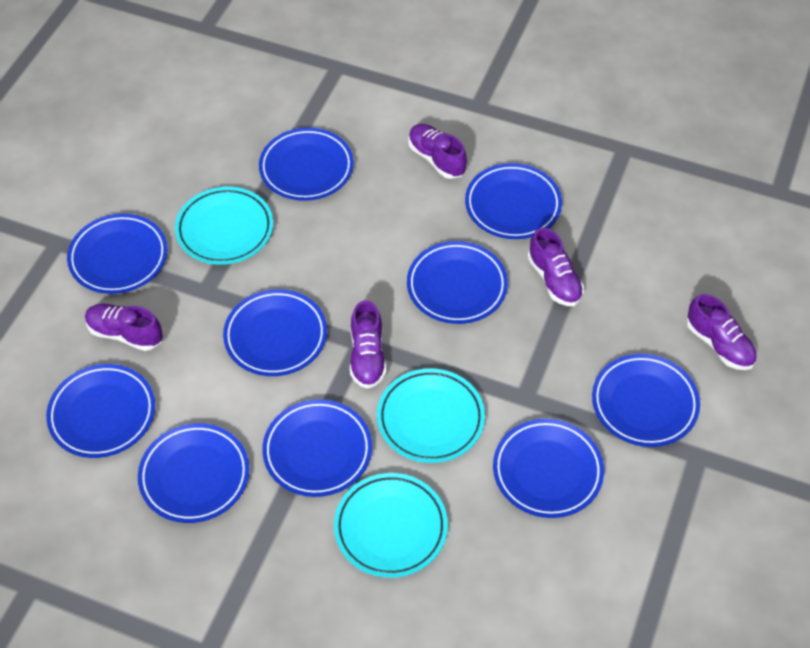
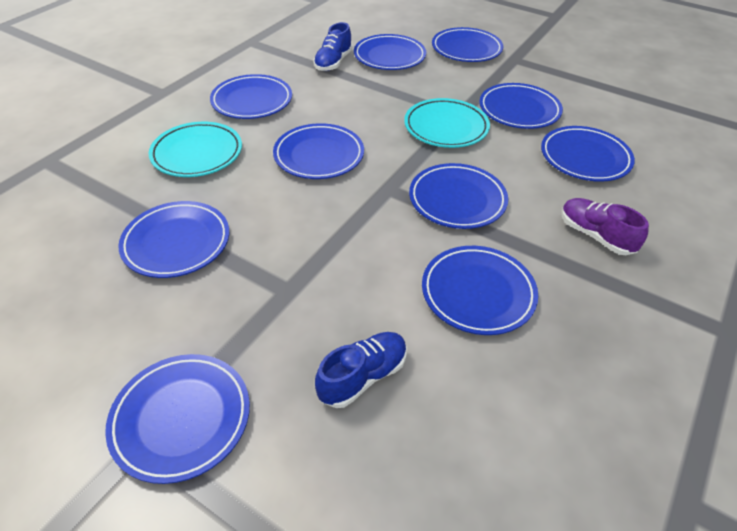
blue shoe: 0 -> 2
purple shoe: 5 -> 1
turquoise plate: 3 -> 2

